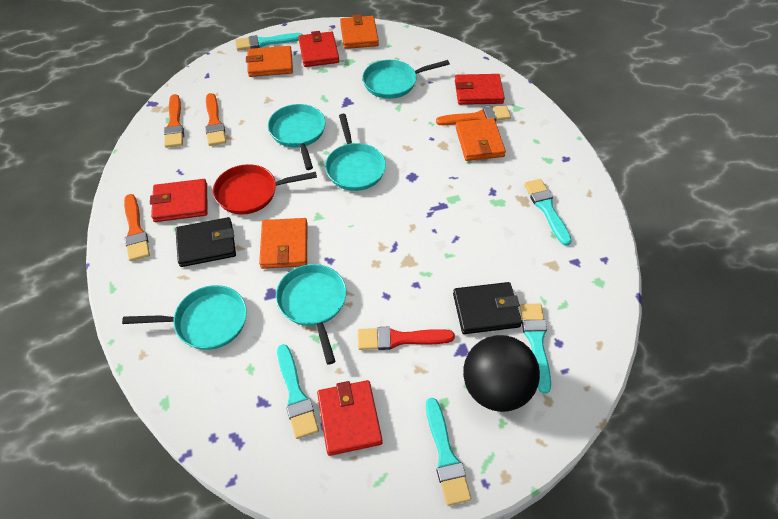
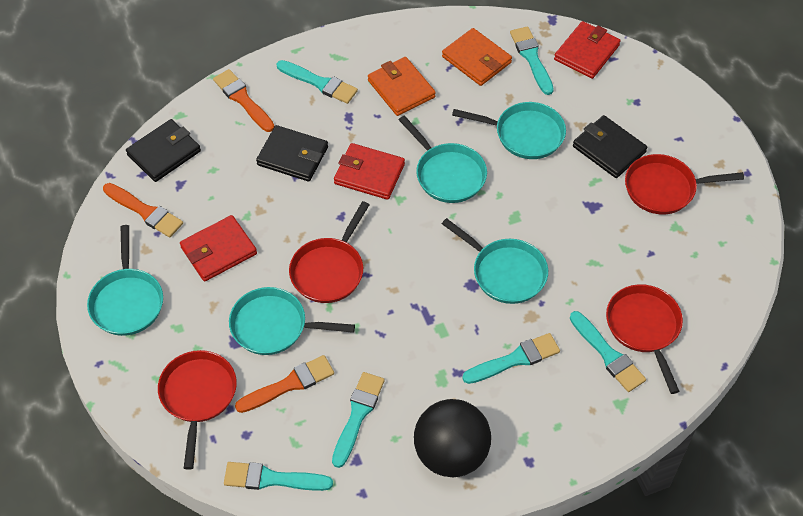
black wallet: 2 -> 3
orange brush: 4 -> 3
orange wallet: 4 -> 2
red brush: 1 -> 0
red pan: 1 -> 4
red wallet: 4 -> 3
turquoise brush: 5 -> 6

